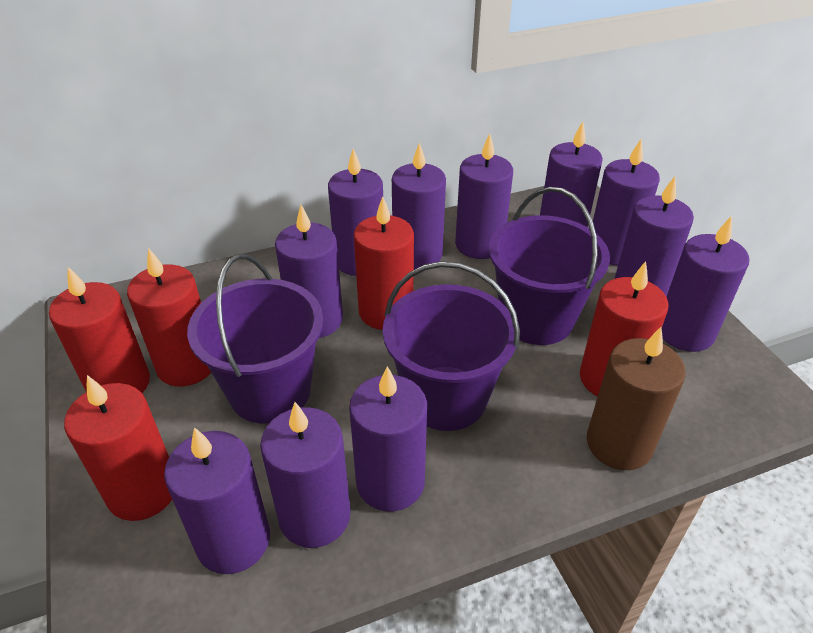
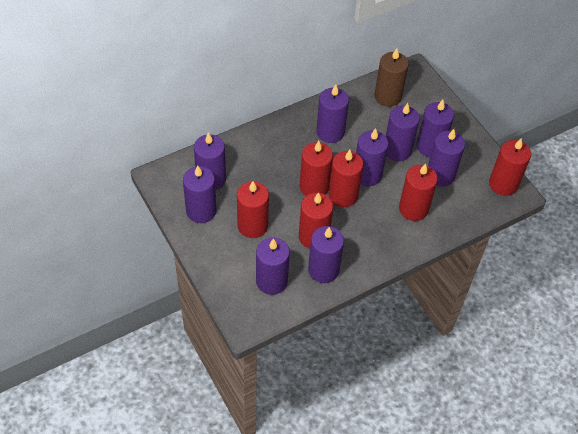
purple bucket: 3 -> 0
purple candle: 11 -> 9
red candle: 5 -> 6

